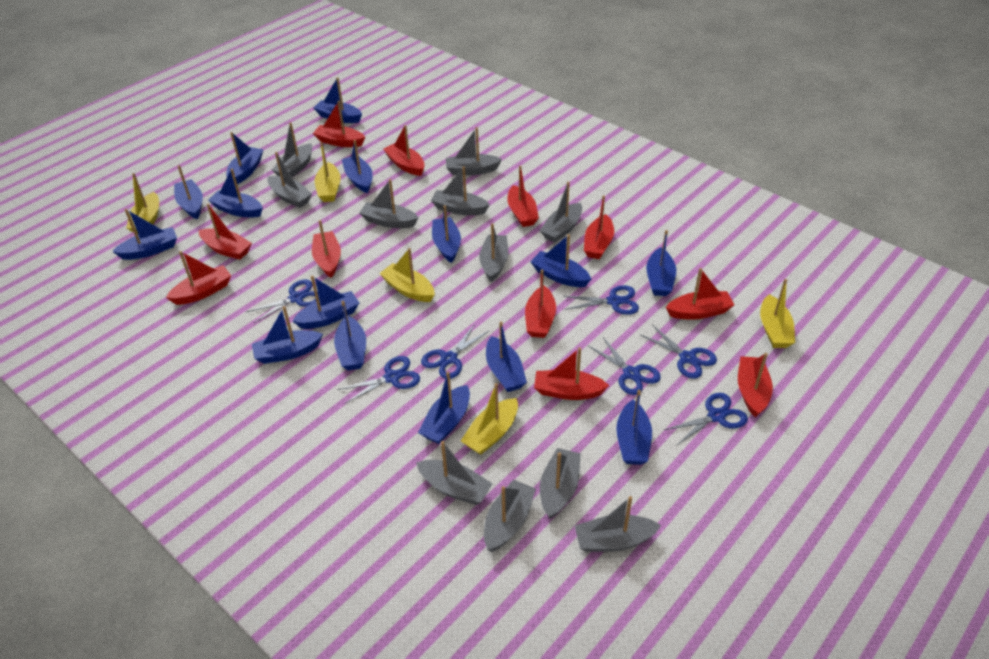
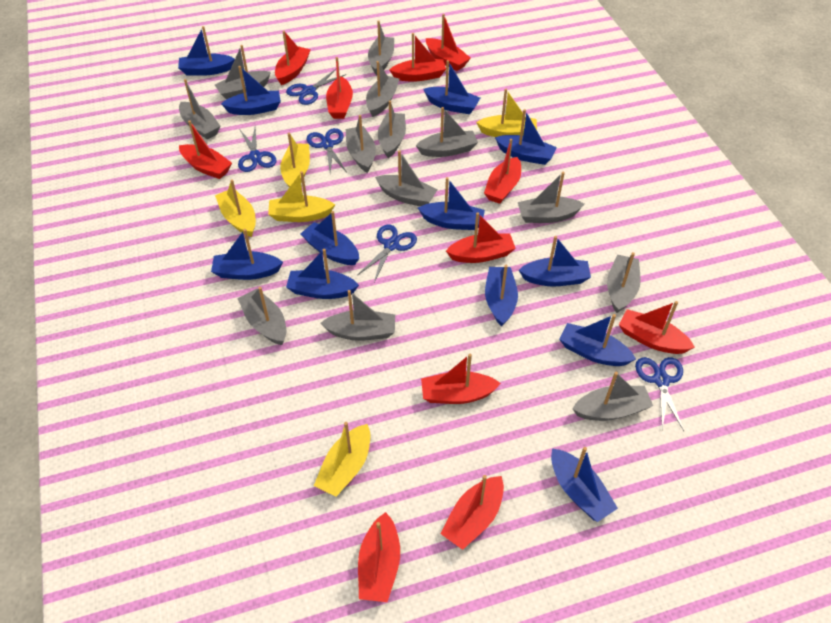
blue boat: 15 -> 12
blue scissors: 7 -> 5
grey boat: 11 -> 13

